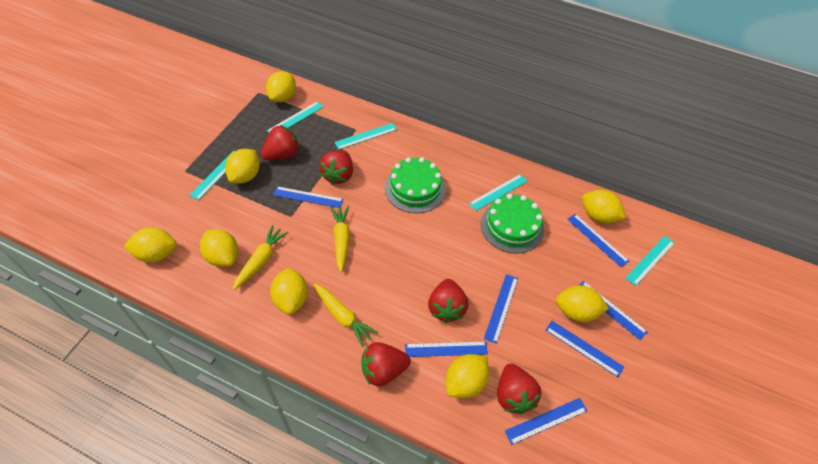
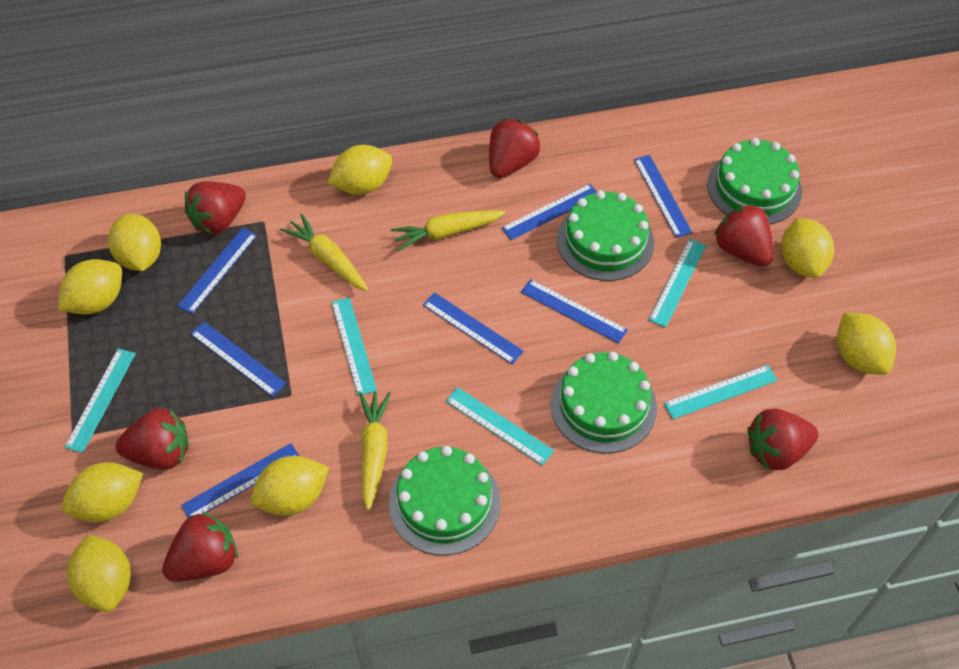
green cake: 2 -> 4
red strawberry: 5 -> 6

